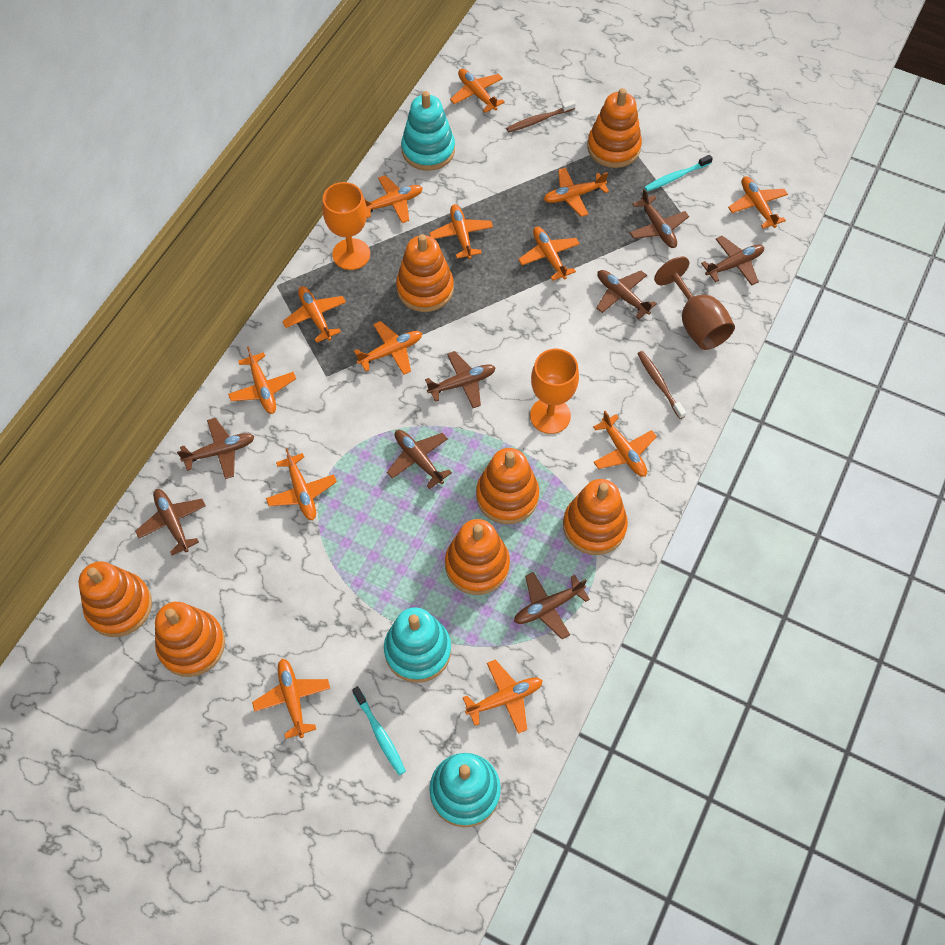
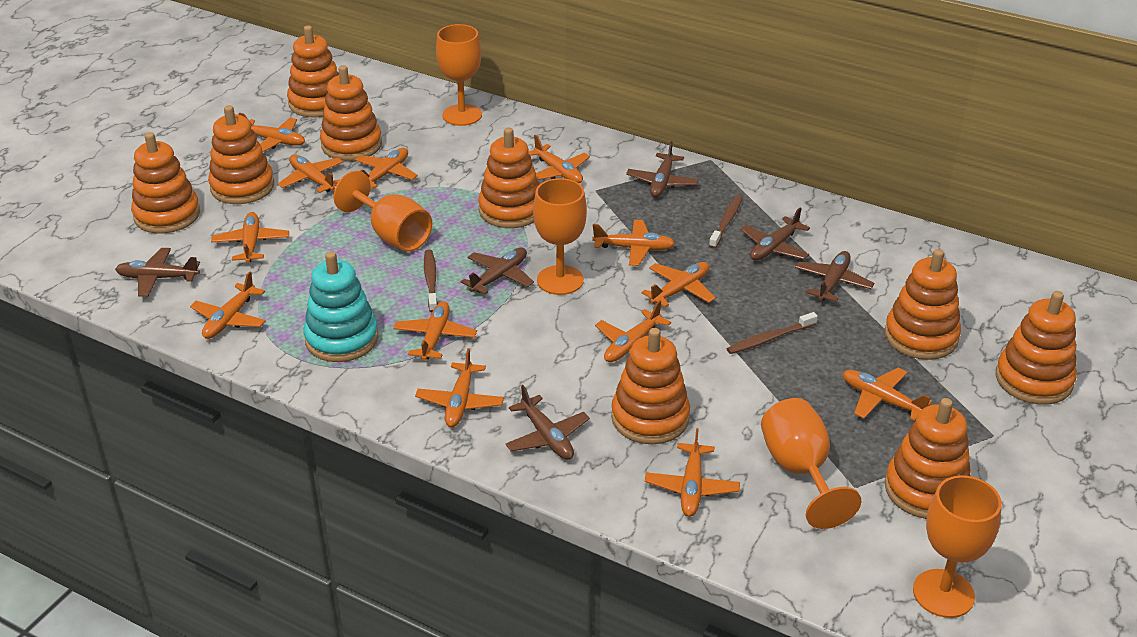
brown goblet: 1 -> 0
brown plane: 8 -> 6
brown toothbrush: 2 -> 3
orange goblet: 2 -> 5
orange stacking toy: 7 -> 9
turquoise stacking toy: 3 -> 1
turquoise toothbrush: 2 -> 0

